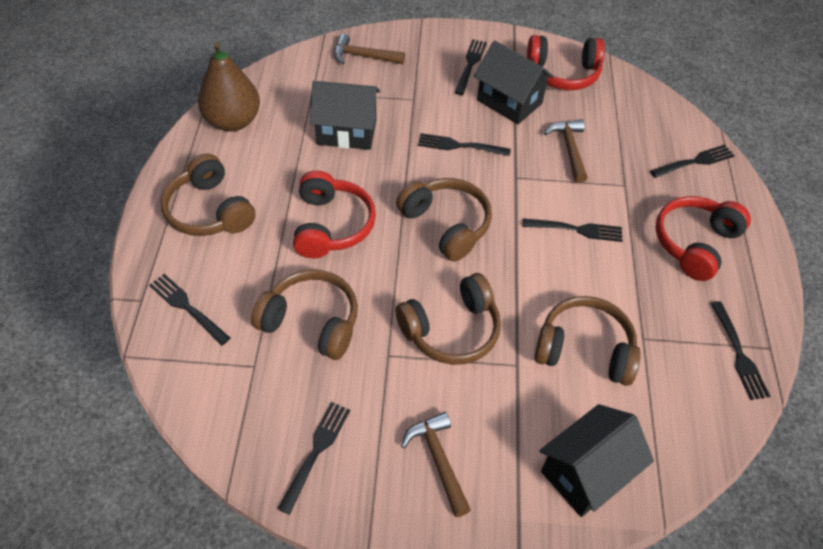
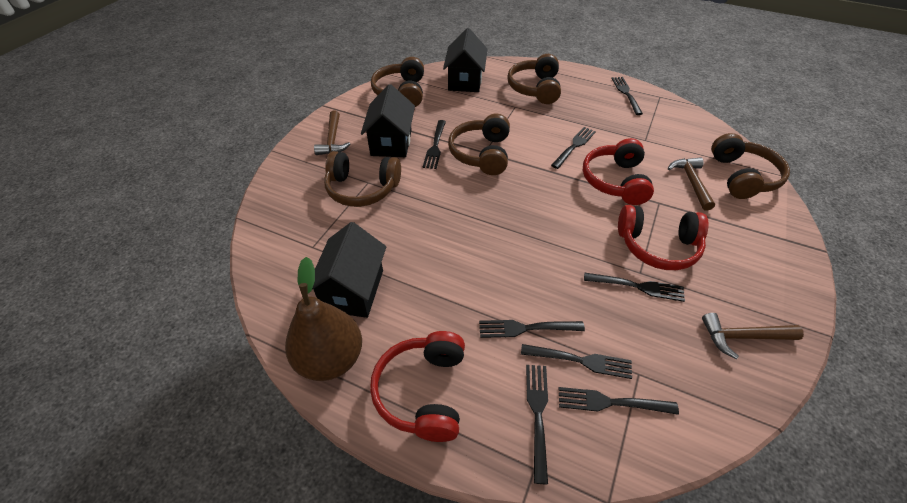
black fork: 7 -> 8

